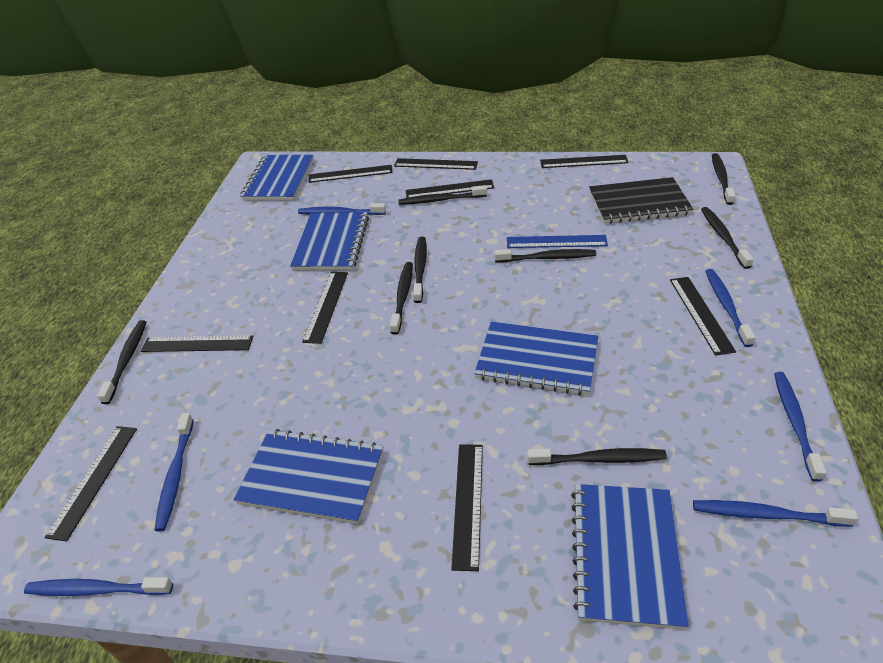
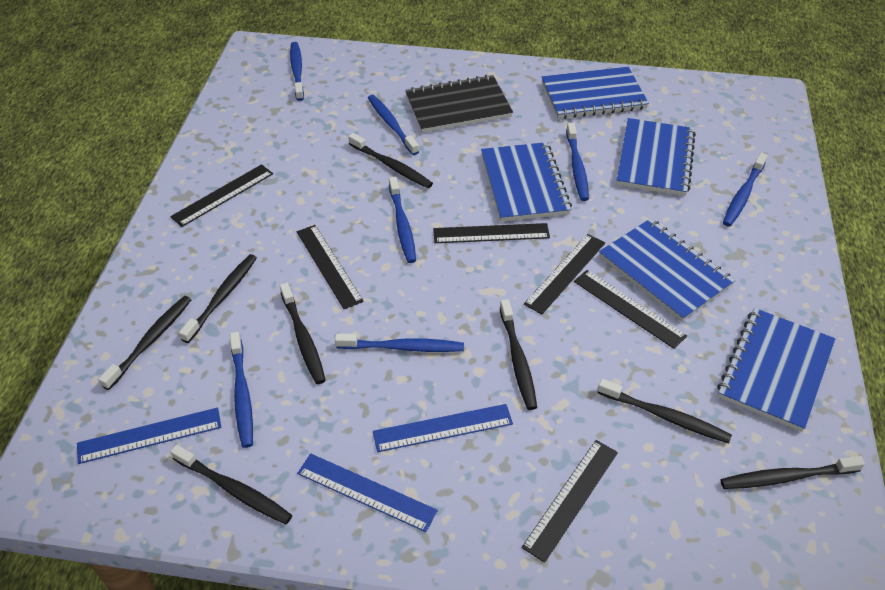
black ruler: 9 -> 6
blue ruler: 1 -> 3
blue toothbrush: 6 -> 7

